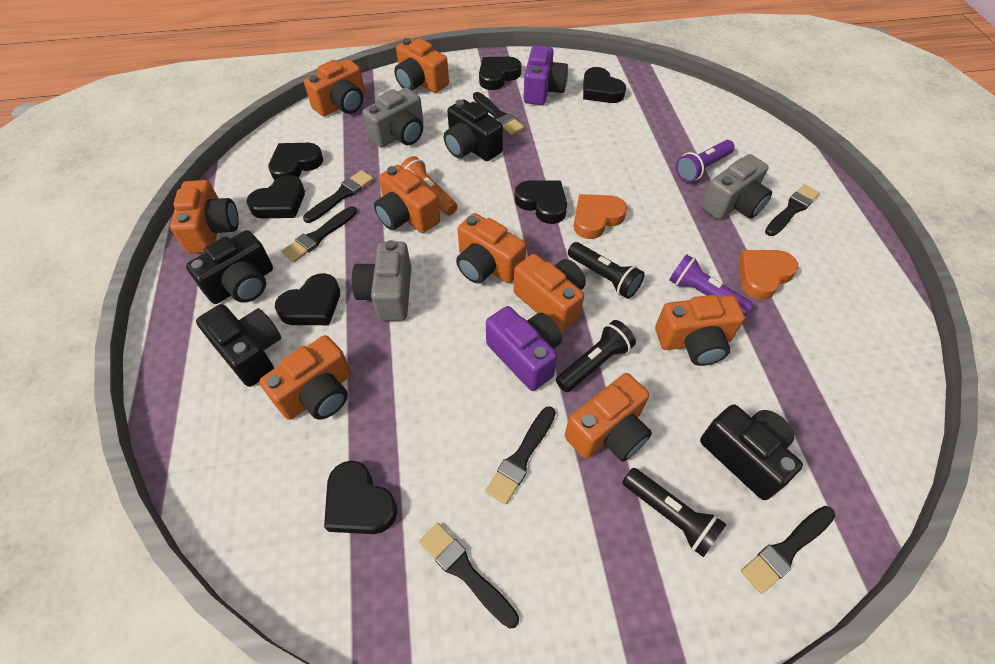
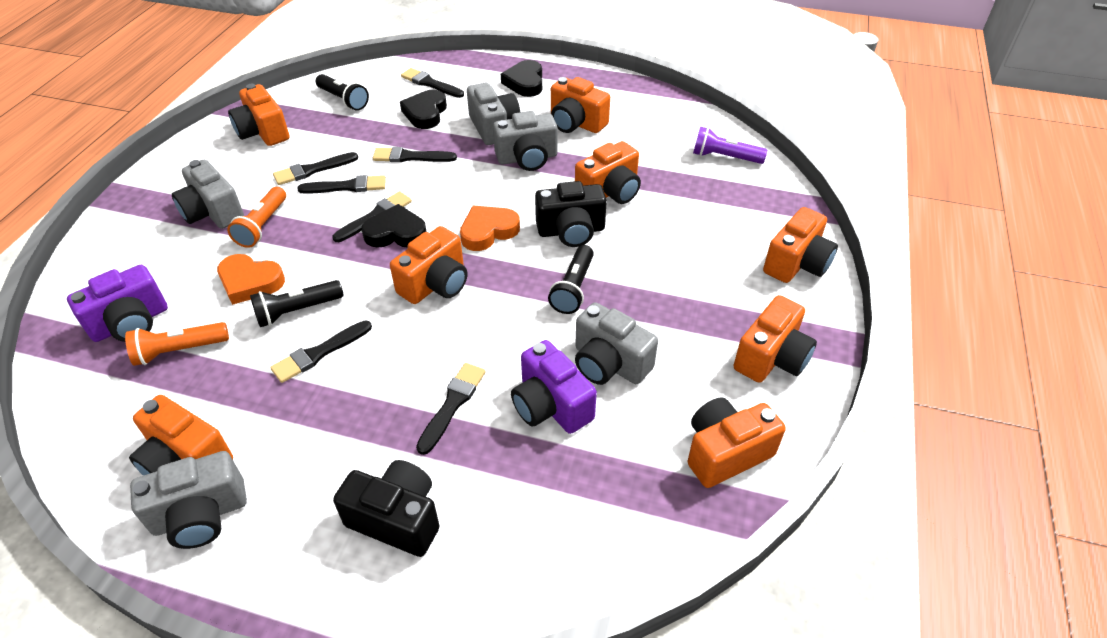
black camera: 4 -> 2
black heart: 7 -> 3
grey camera: 3 -> 5
orange camera: 9 -> 8
orange flashlight: 1 -> 2
purple flashlight: 2 -> 1

